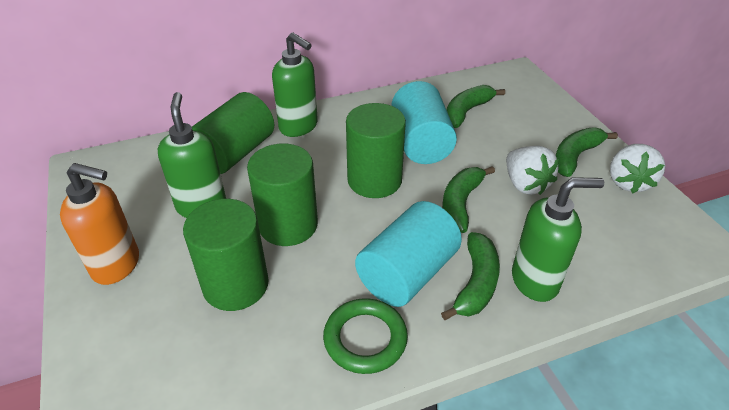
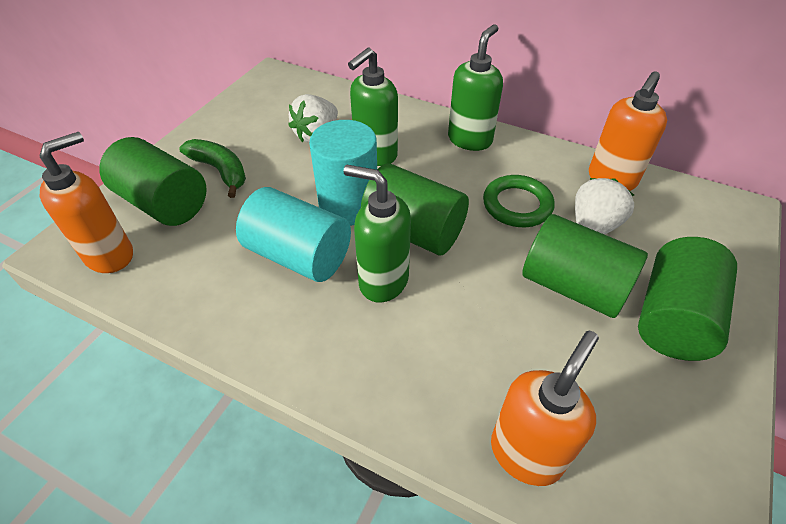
green banana: 4 -> 1
orange soap dispenser: 1 -> 3

